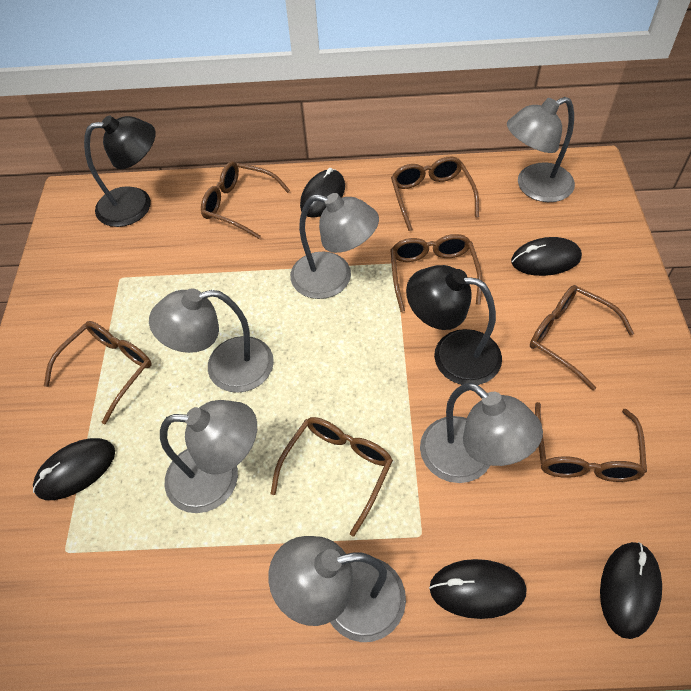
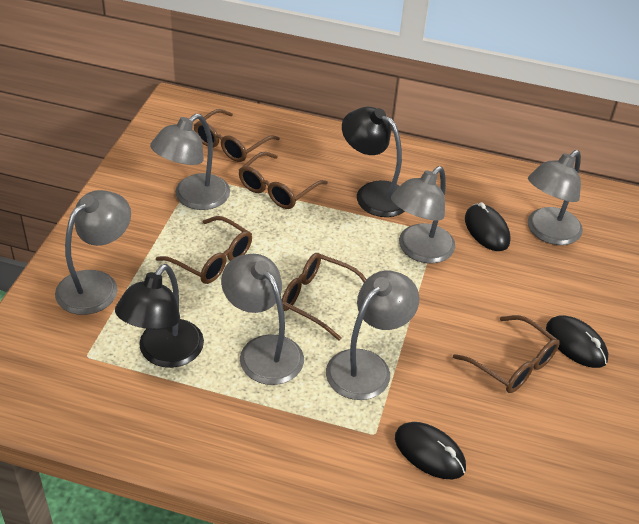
black mouse: 5 -> 3
brown glasses: 7 -> 5

